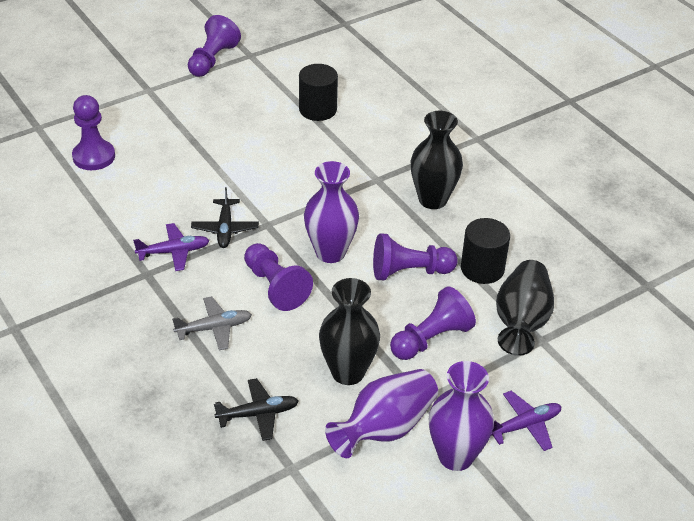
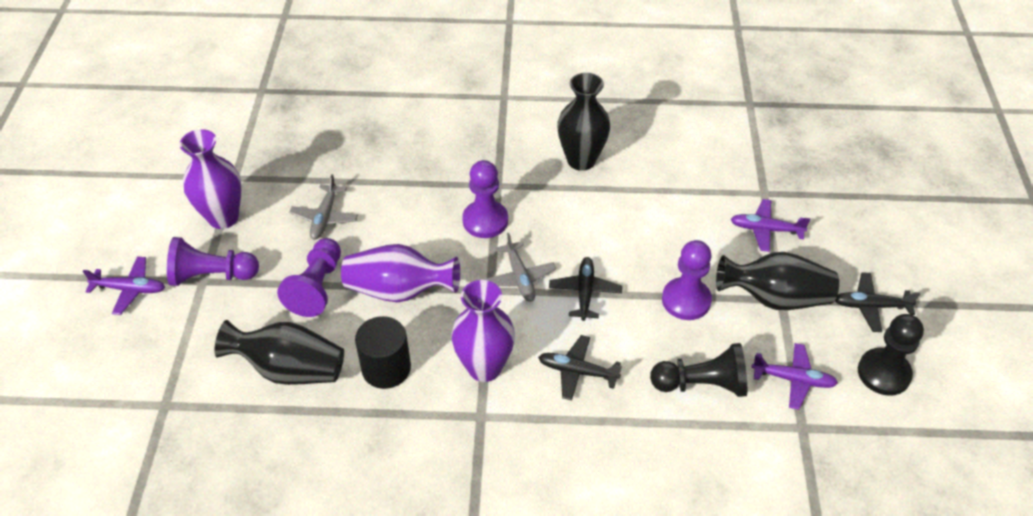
black cylinder: 2 -> 1
black pawn: 0 -> 2
black plane: 2 -> 3
grey plane: 1 -> 2
purple pawn: 5 -> 4
purple plane: 2 -> 3

